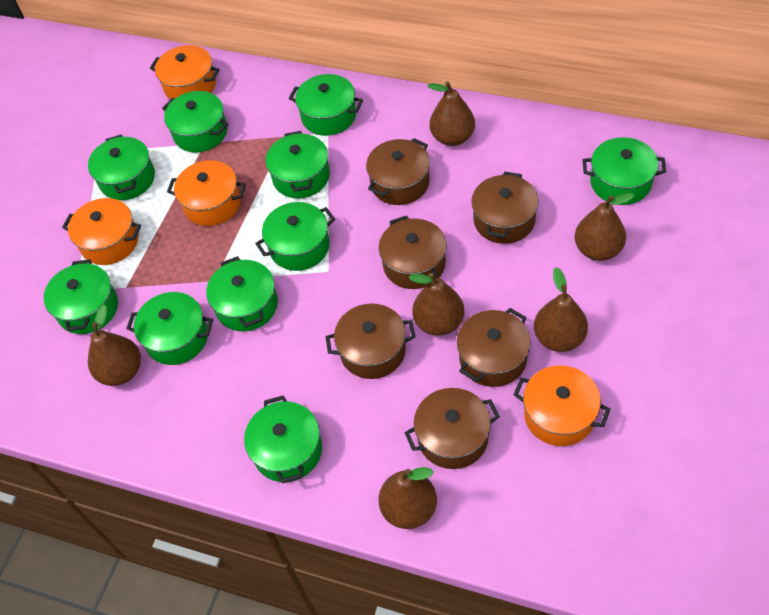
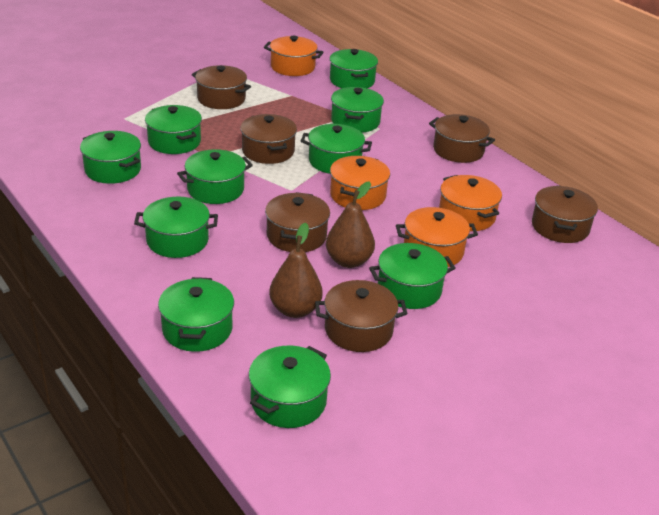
brown pear: 6 -> 2

